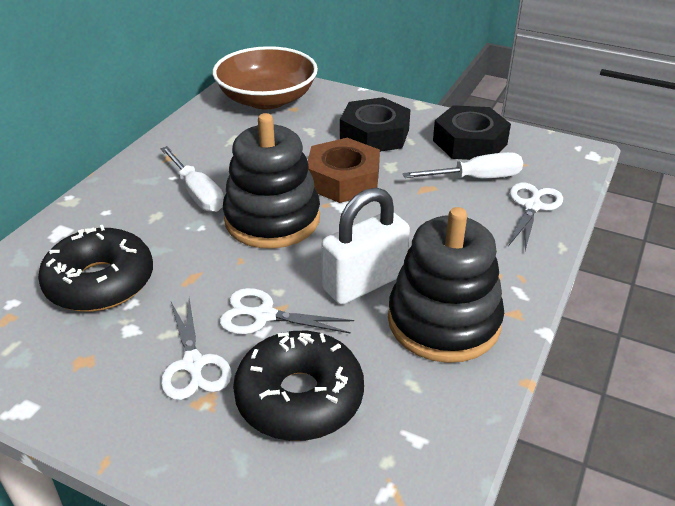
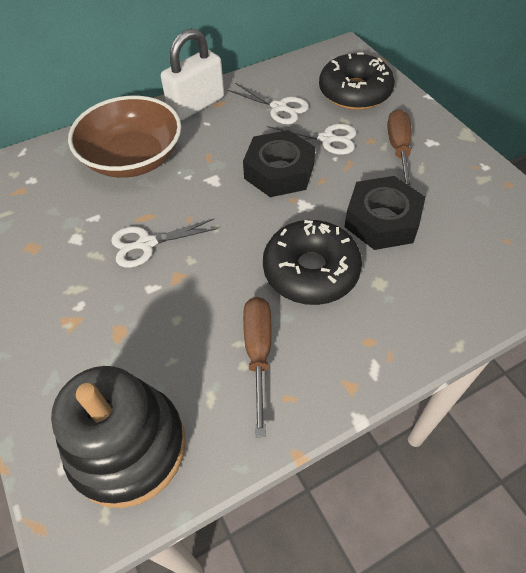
black stacking toy: 2 -> 1
brown nut: 1 -> 0
brown screwdriver: 0 -> 2
white screwdriver: 2 -> 0

